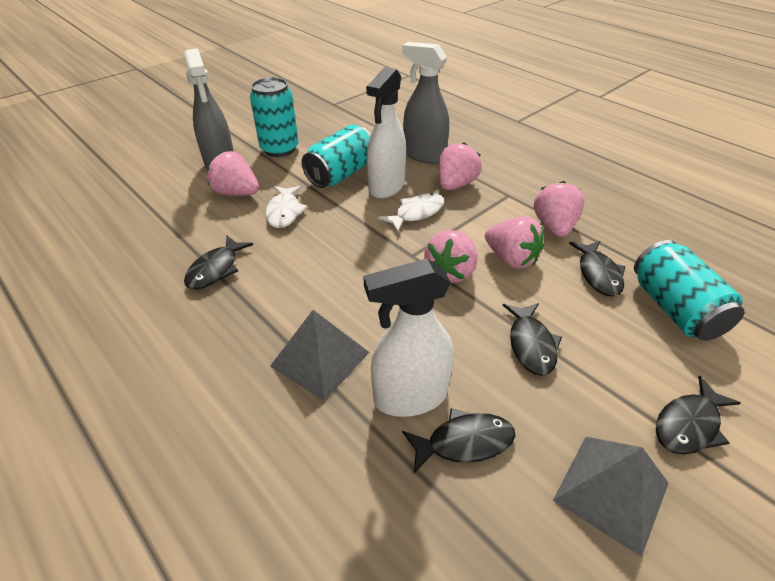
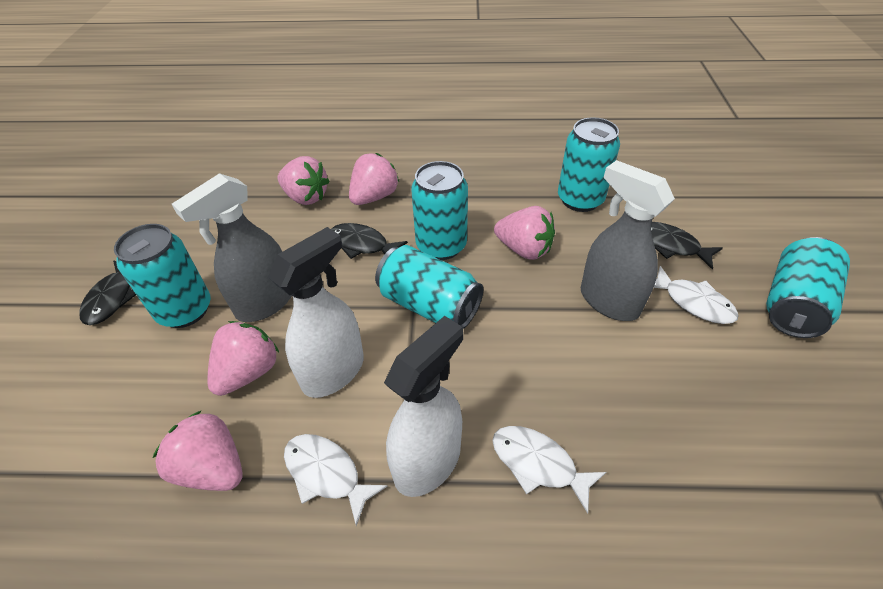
black fish: 5 -> 3
grey pyramid: 2 -> 0
turquoise can: 3 -> 5
white fish: 2 -> 3

